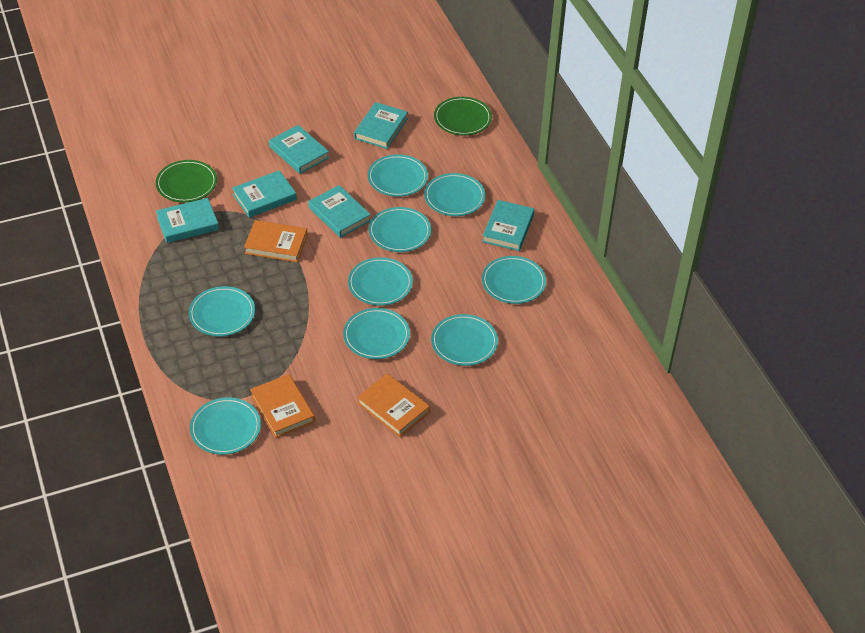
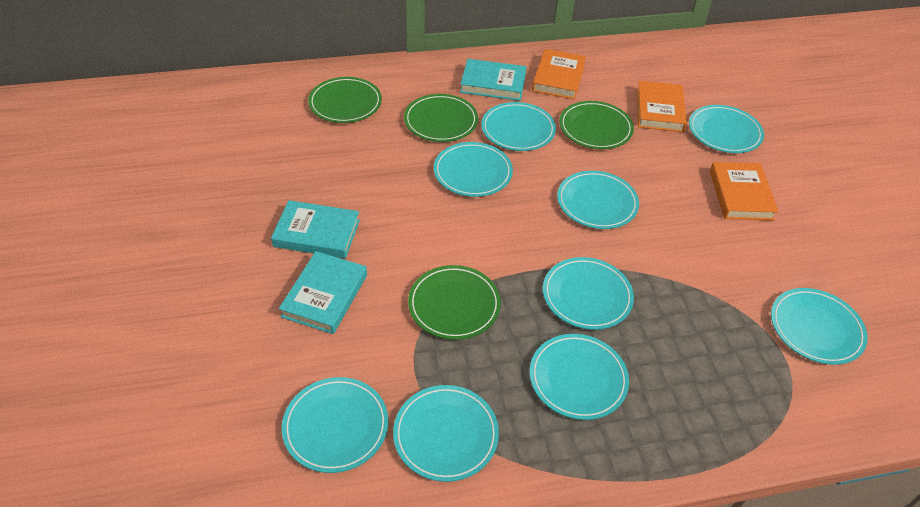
green plate: 2 -> 4
turquoise book: 6 -> 3

